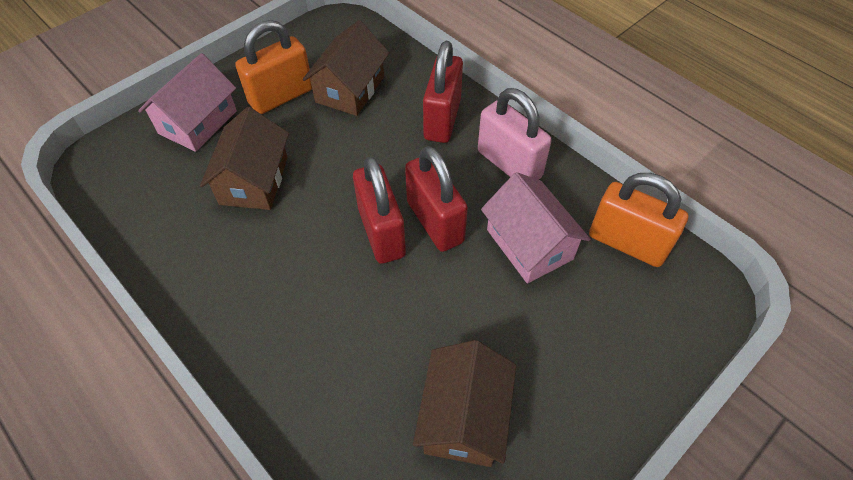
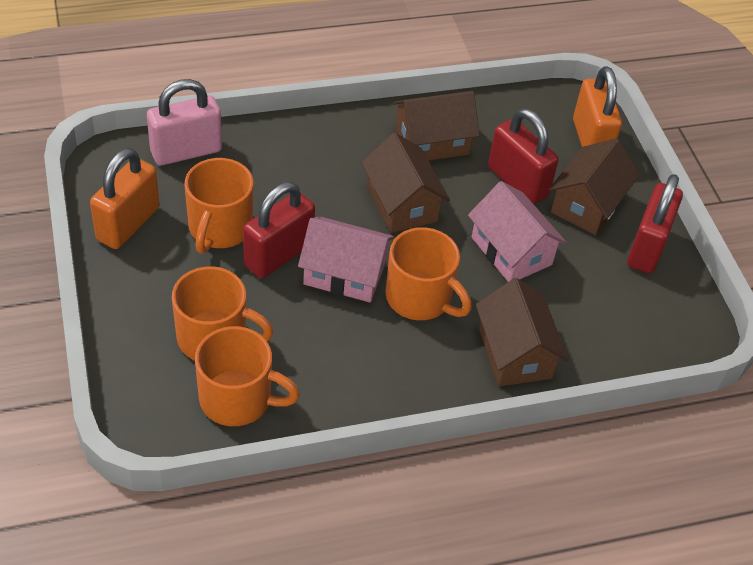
brown house: 3 -> 4
orange mug: 0 -> 4

